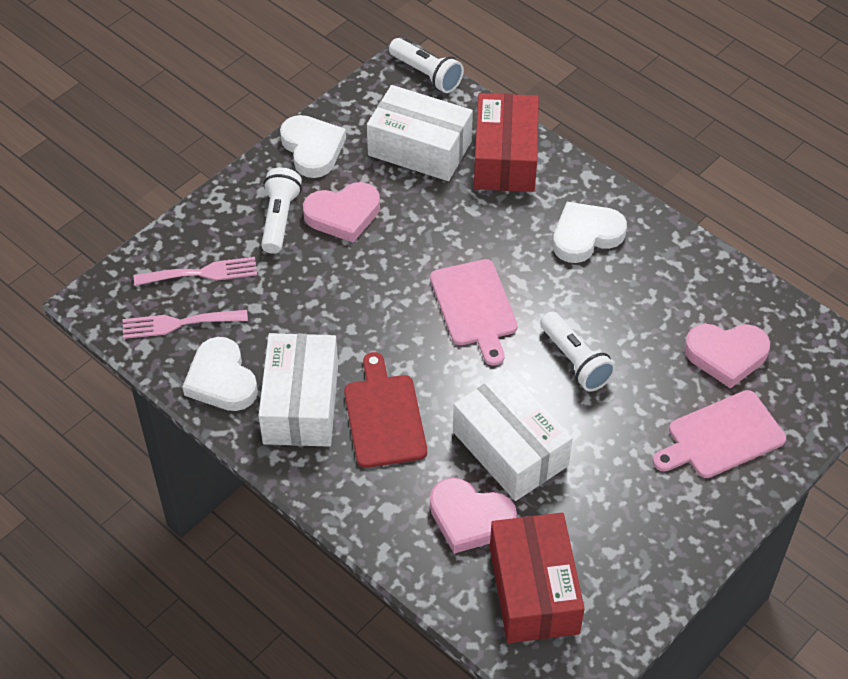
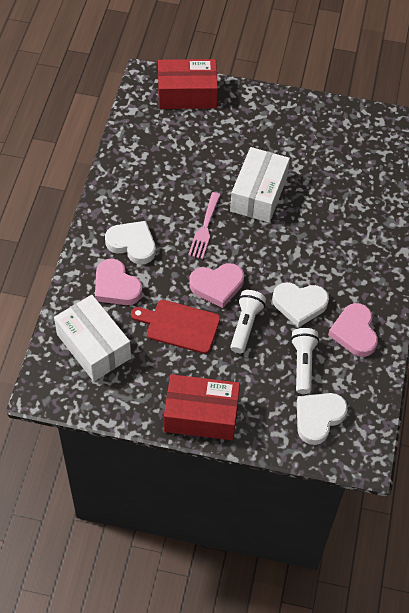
pink cutting board: 2 -> 0
pink fork: 2 -> 1
white box: 3 -> 2
white flashlight: 3 -> 2

